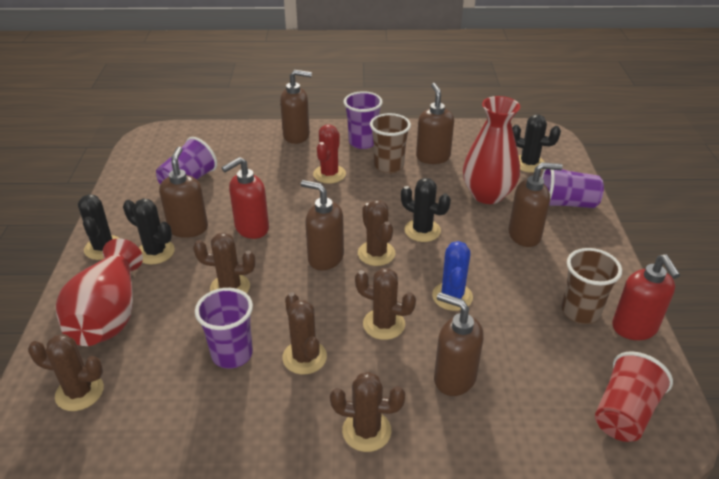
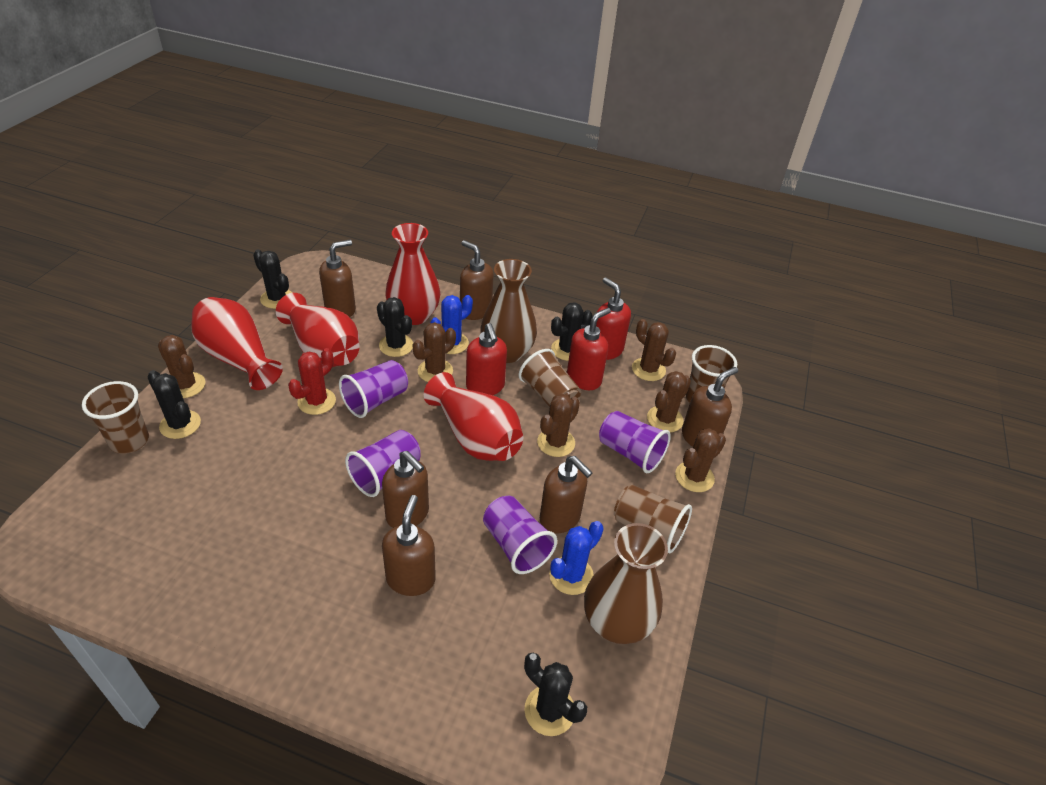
black cactus: 4 -> 5
blue cactus: 1 -> 2
brown cup: 2 -> 4
brown vase: 0 -> 2
red cup: 1 -> 0
red soap dispenser: 2 -> 3
red vase: 2 -> 4

